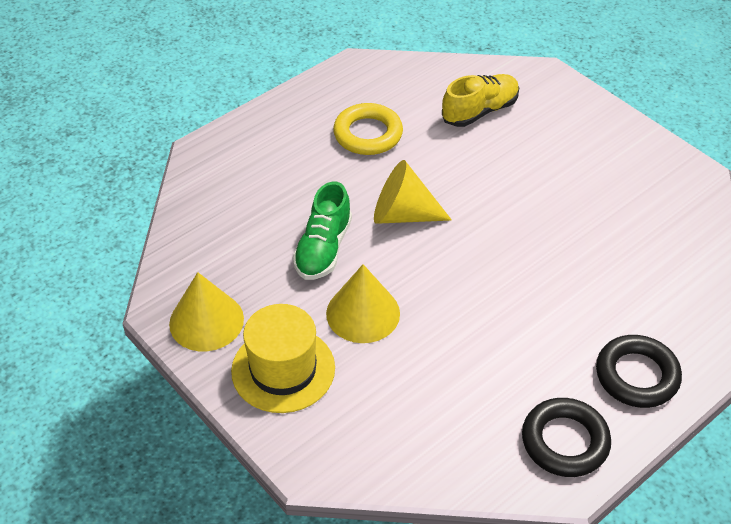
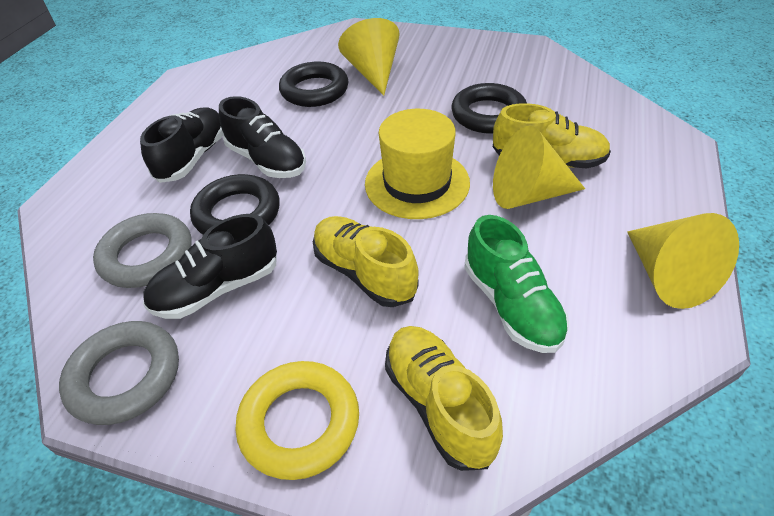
black ring: 2 -> 3
black shoe: 0 -> 3
grey ring: 0 -> 2
yellow shoe: 1 -> 3

